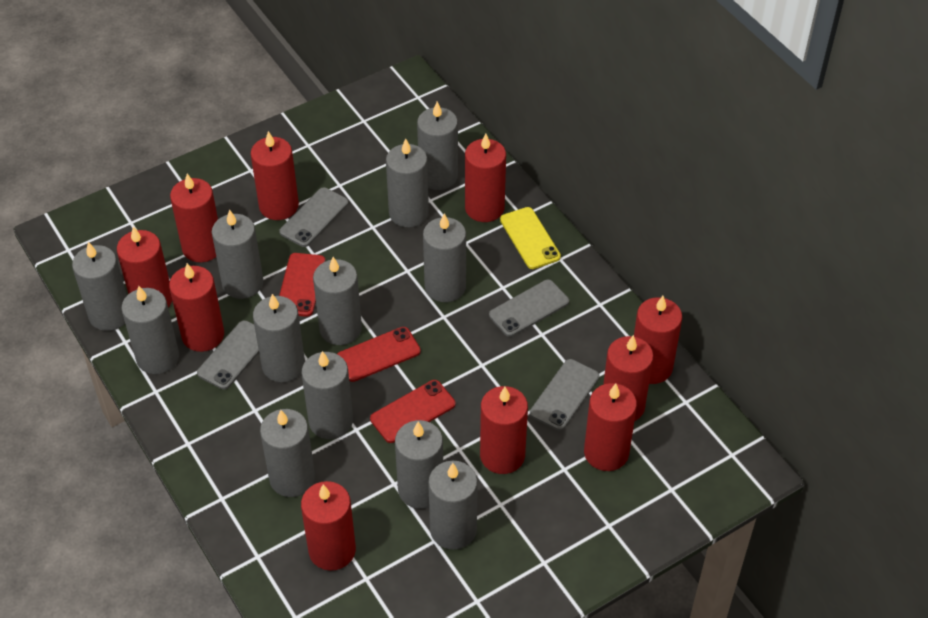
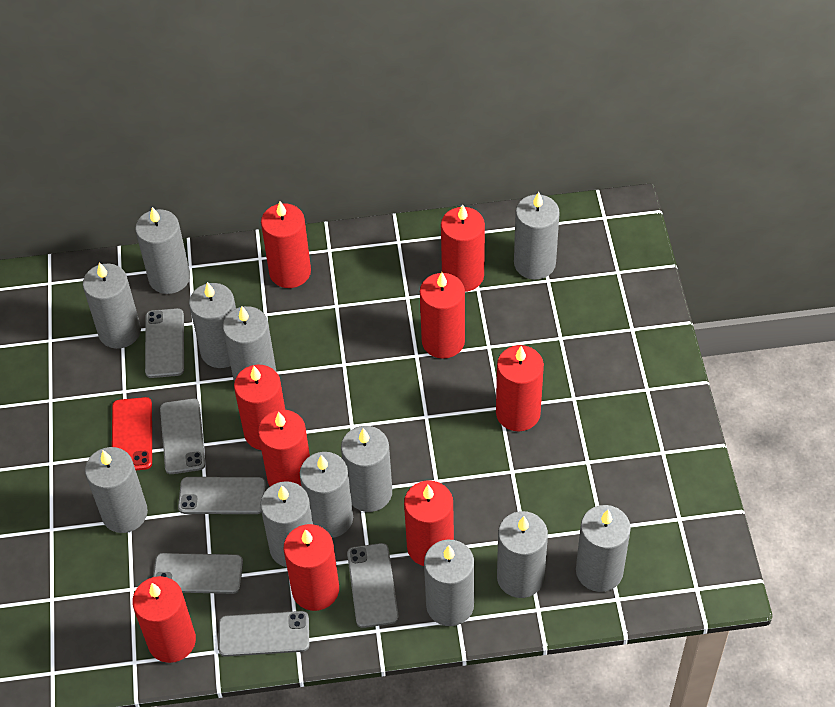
grey phone: 4 -> 6
red candle: 10 -> 9
red phone: 3 -> 1
yellow phone: 1 -> 0

